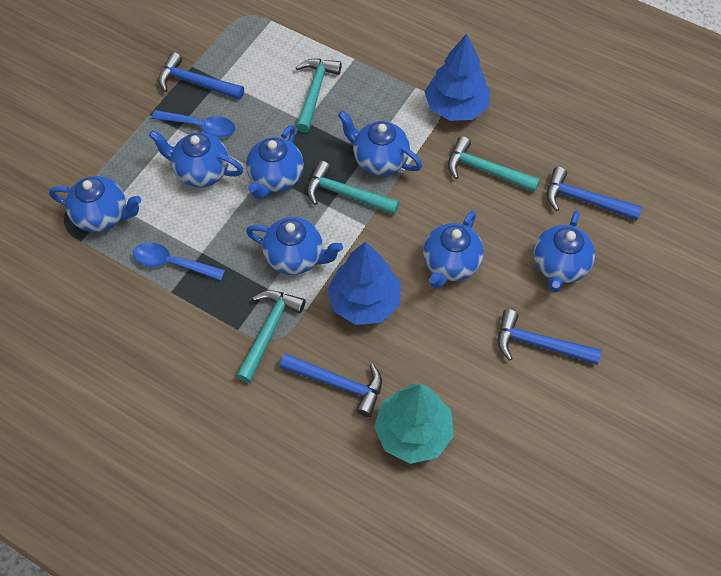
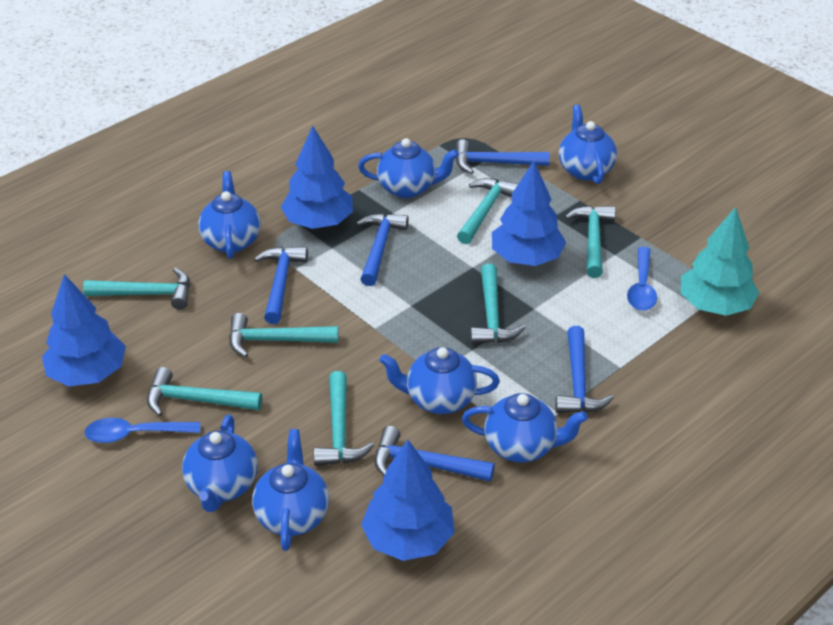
blue hammer: 4 -> 5
blue tree: 2 -> 4
turquoise hammer: 4 -> 7

